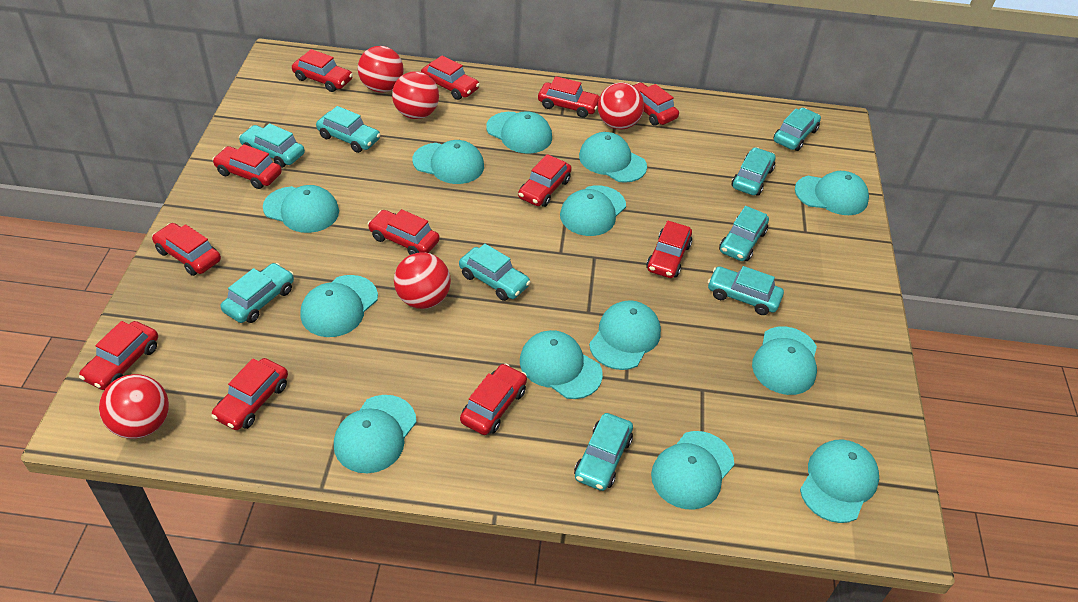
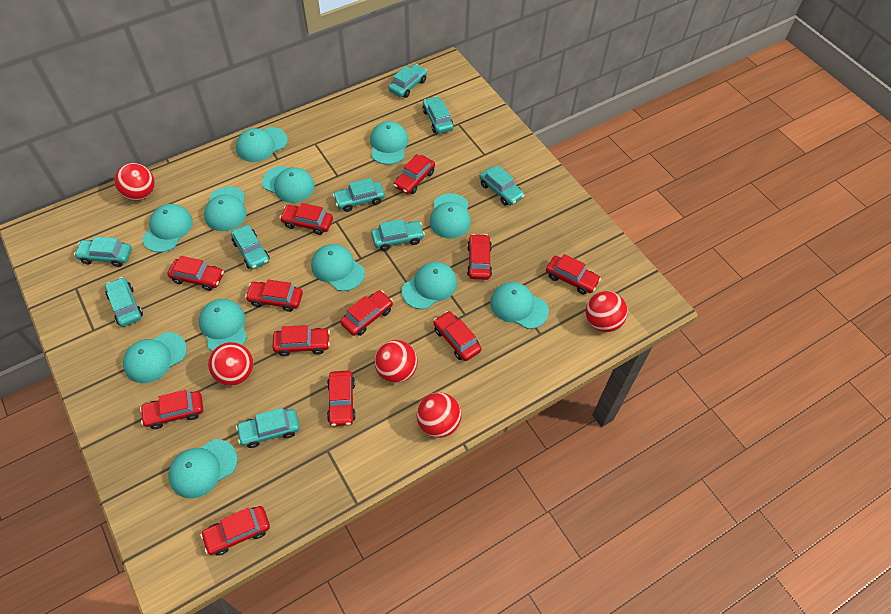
turquoise cap: 13 -> 12

